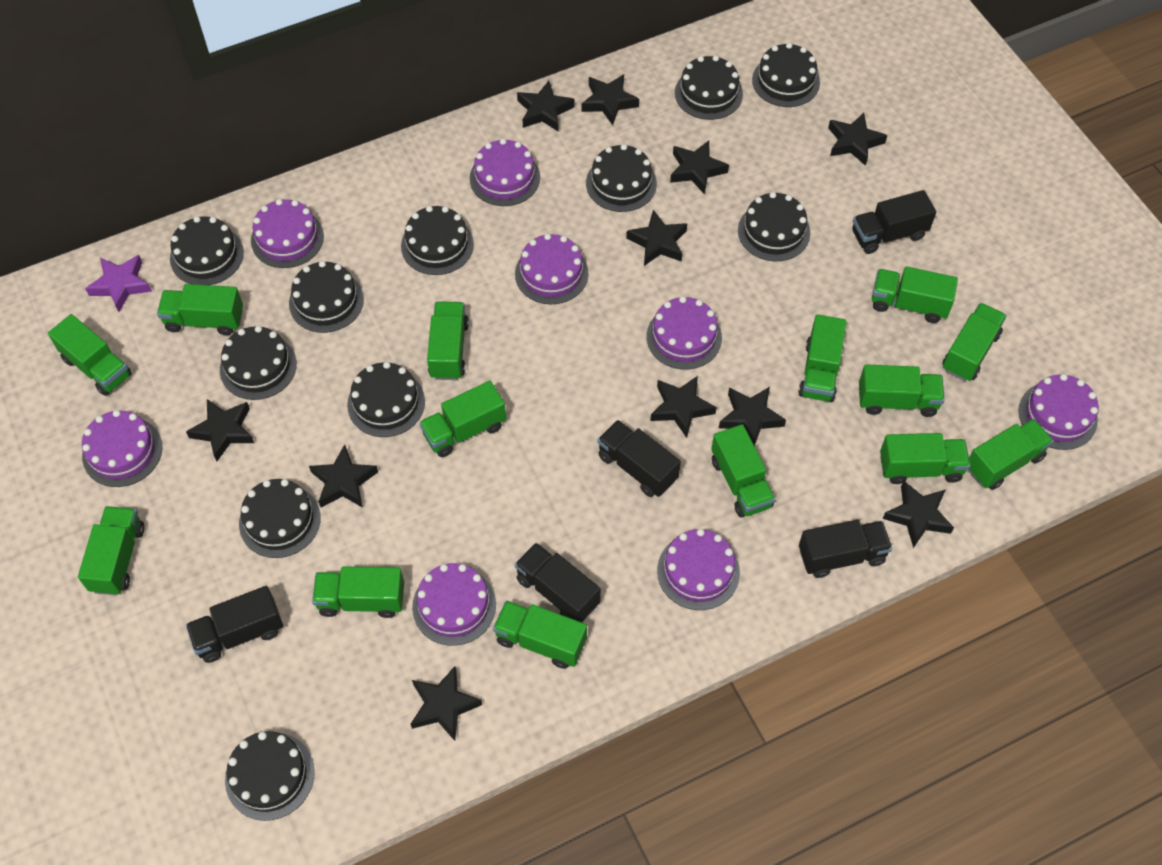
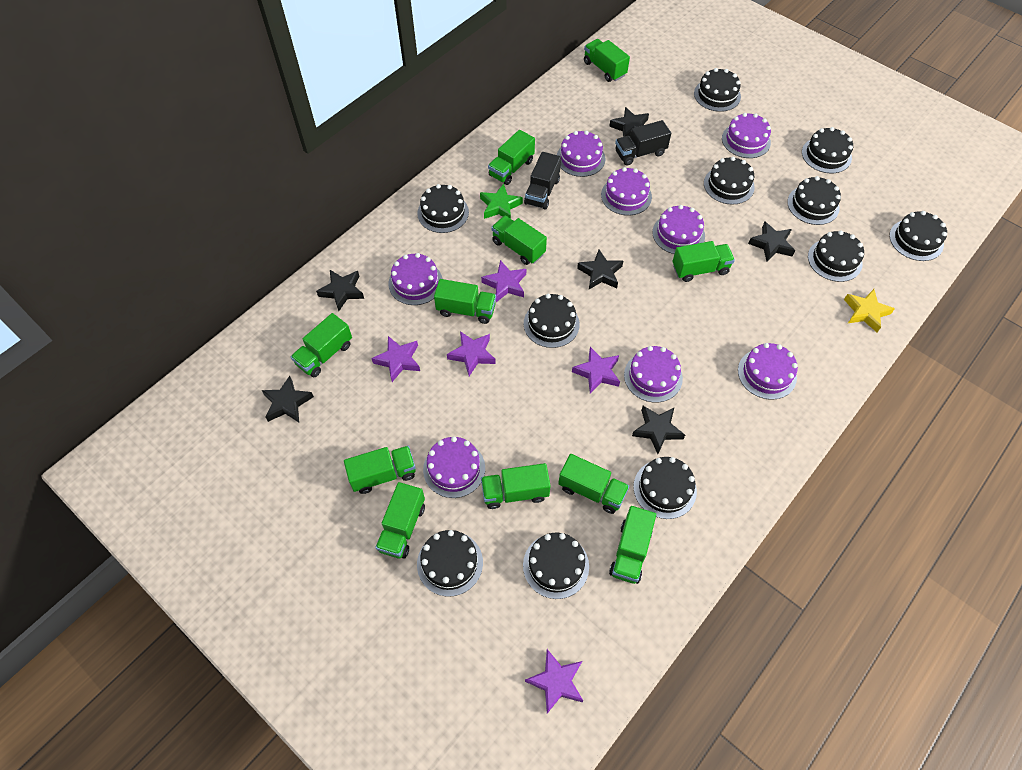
black star: 11 -> 6
black truck: 5 -> 2
green star: 0 -> 1
green truck: 14 -> 11
purple star: 1 -> 5
yellow star: 0 -> 1

